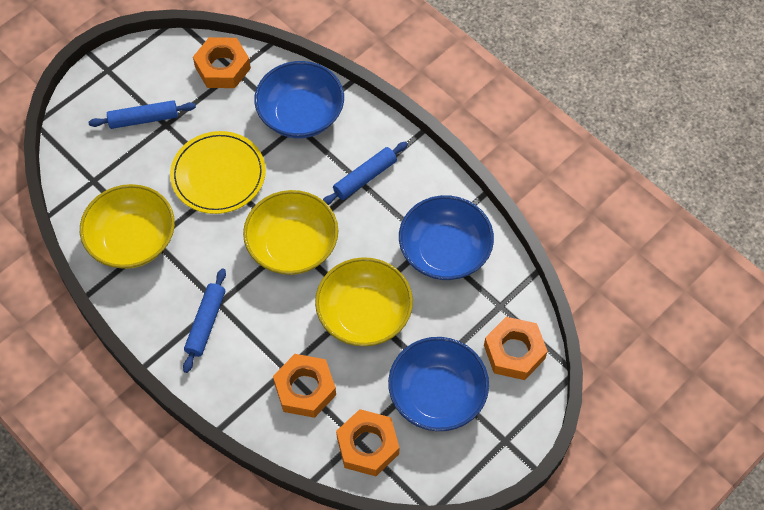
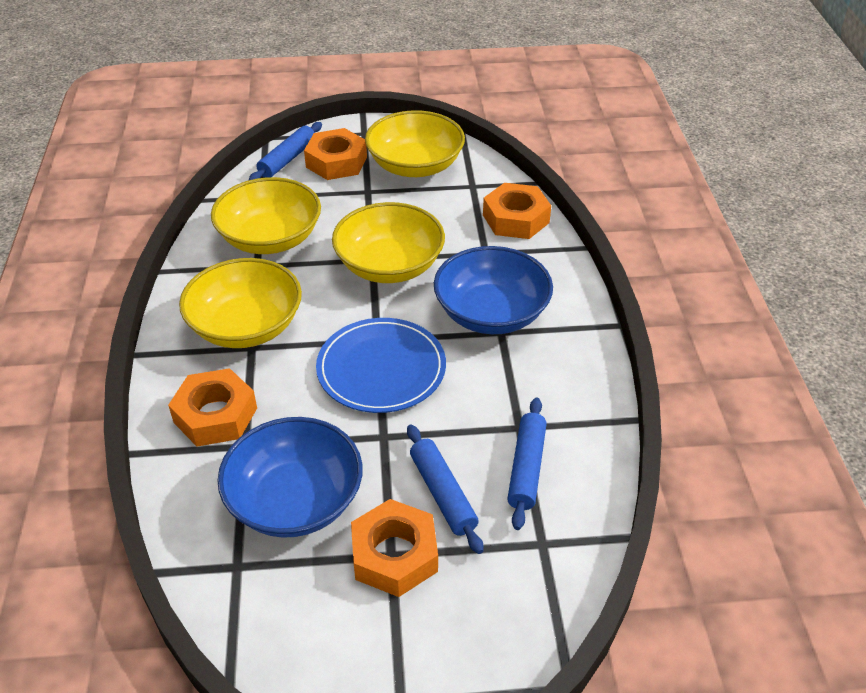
blue bowl: 3 -> 2
blue plate: 0 -> 1
yellow bowl: 3 -> 4
yellow plate: 1 -> 0

